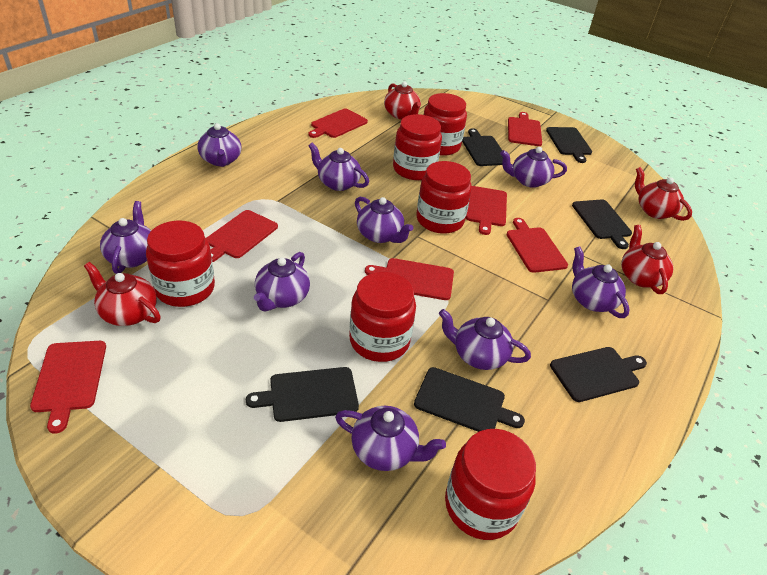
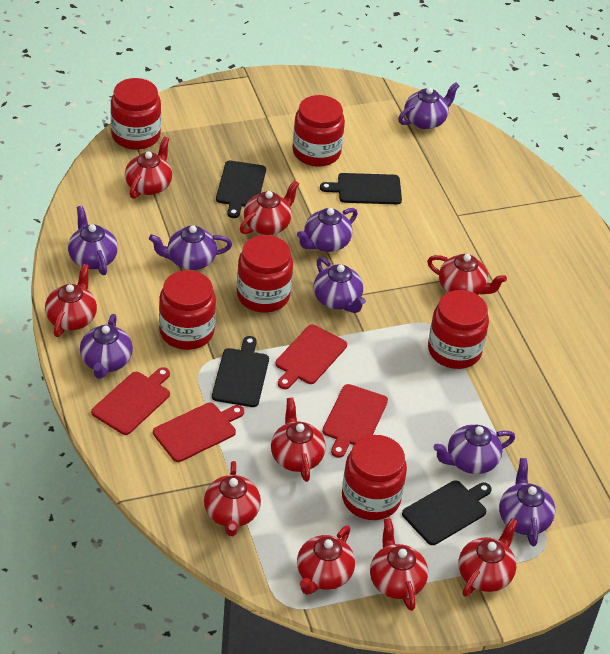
black cutting board: 6 -> 4
purple teapot: 9 -> 8
red cutting board: 7 -> 4
red teapot: 4 -> 9

